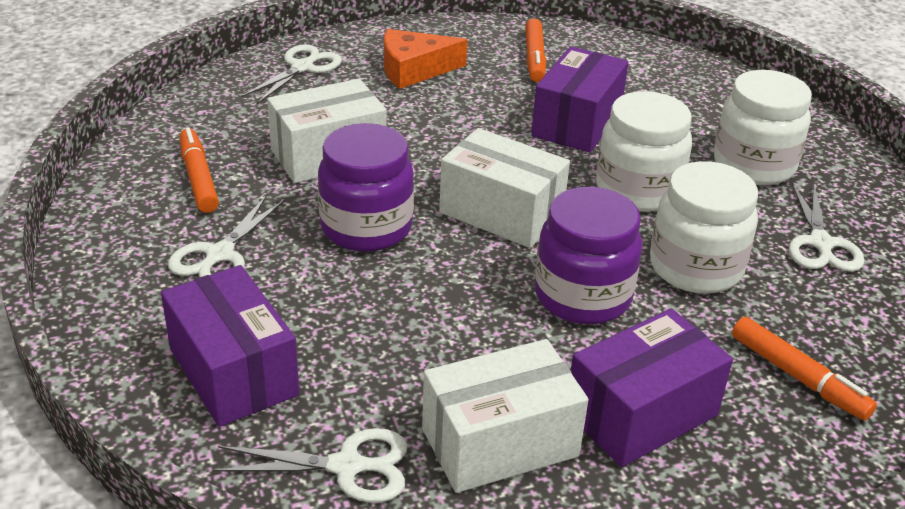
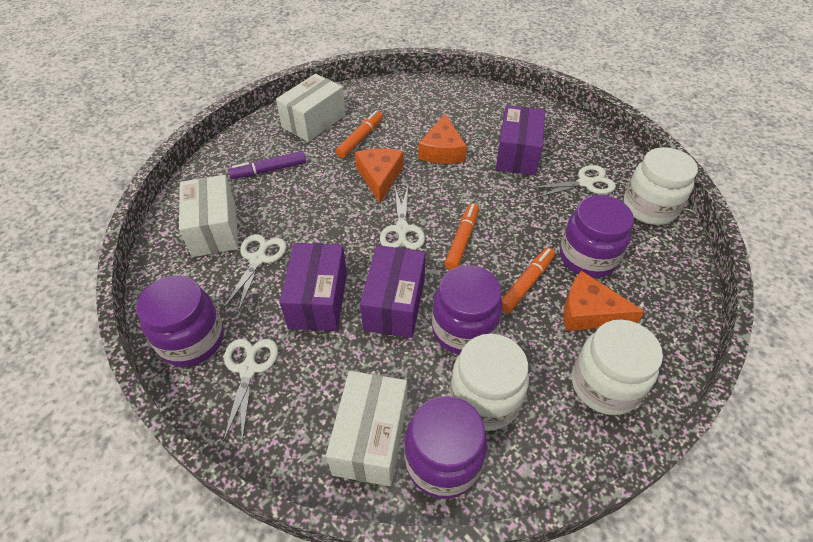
orange cheese: 1 -> 3
purple jar: 2 -> 4
purple marker: 0 -> 1

